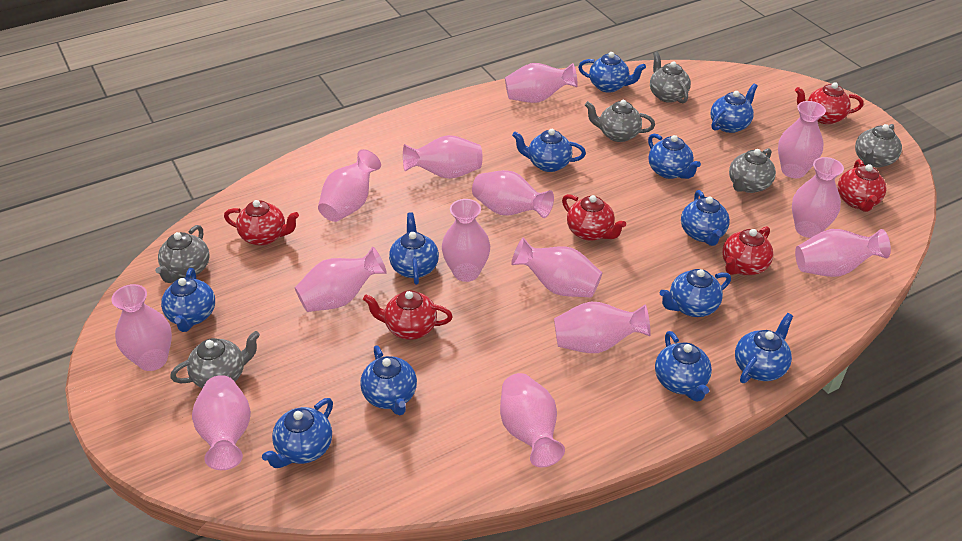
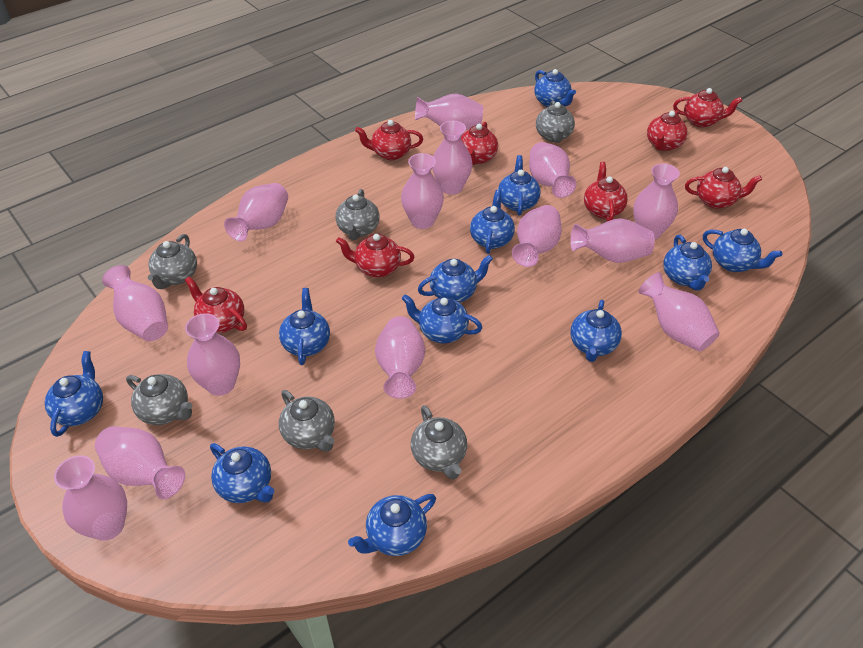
red teapot: 6 -> 8

